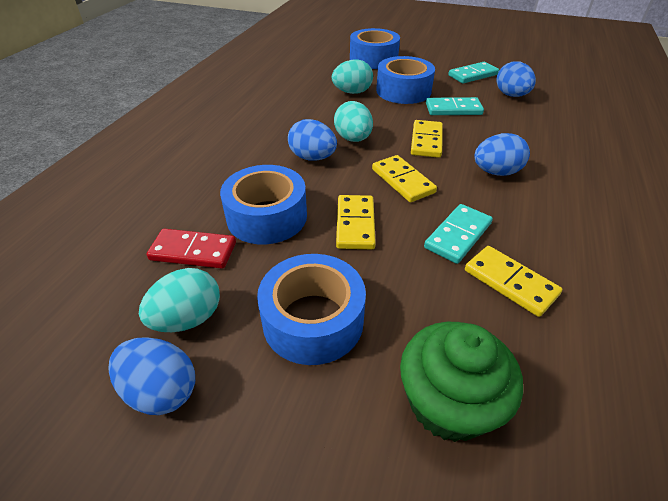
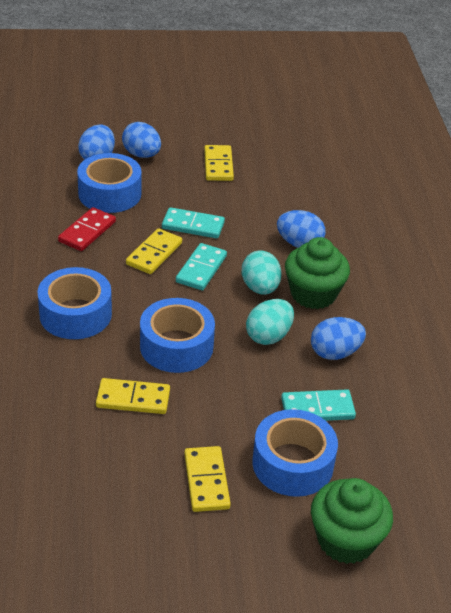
green cupcake: 1 -> 2
turquoise egg: 3 -> 2

